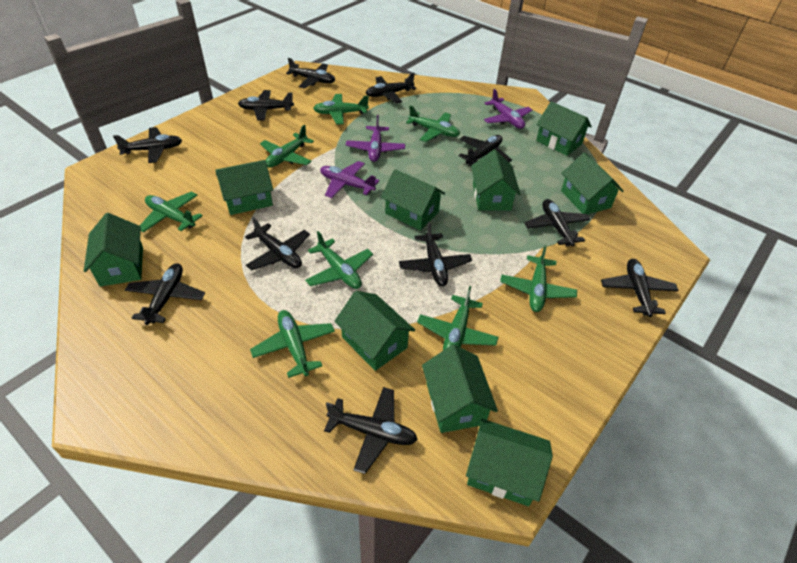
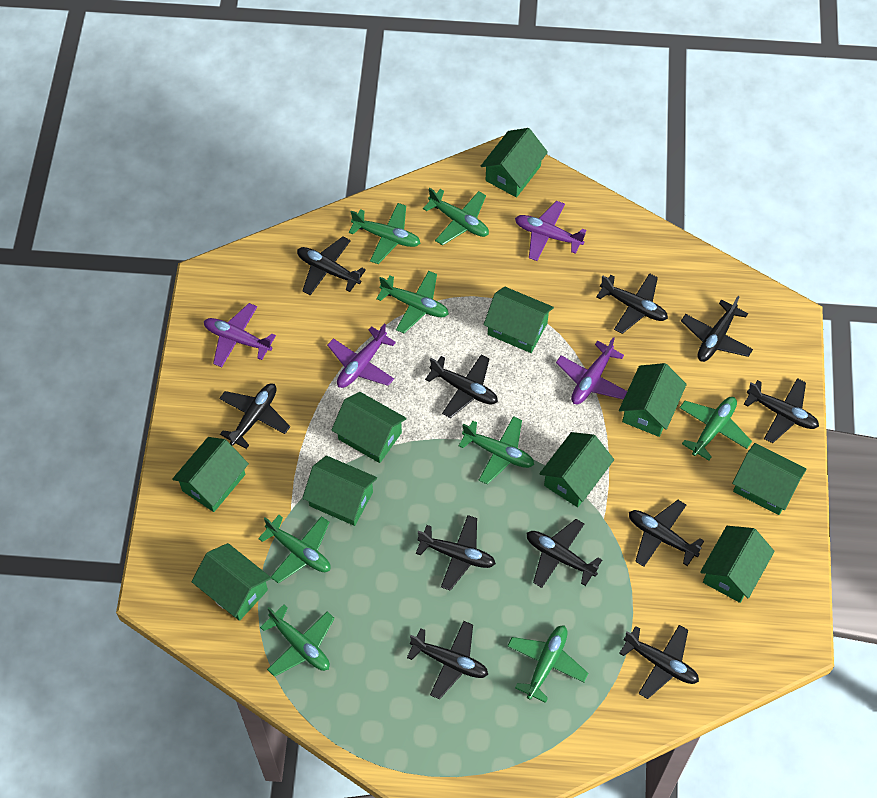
green house: 9 -> 10
purple plane: 3 -> 4

